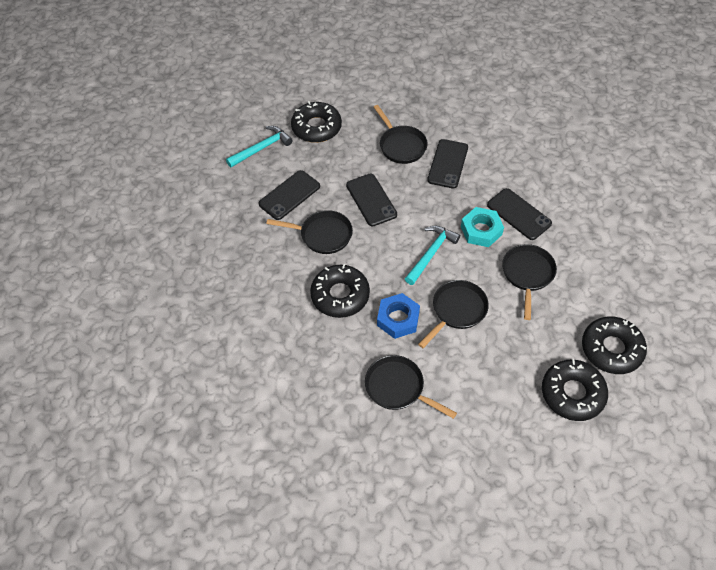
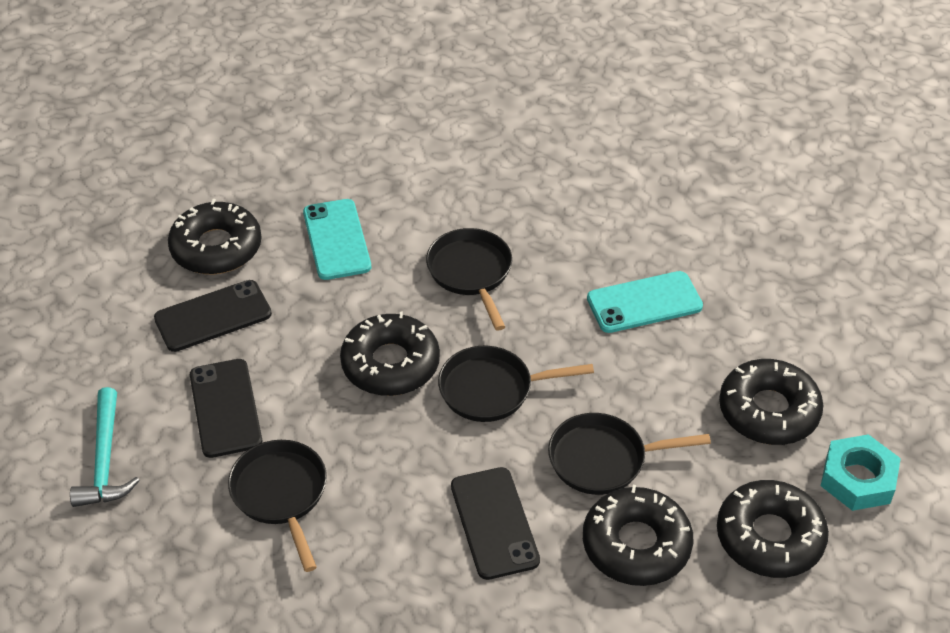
black donut: 4 -> 5
black pan: 5 -> 4
black phone: 4 -> 3
blue nut: 1 -> 0
turquoise hammer: 2 -> 1
turquoise phone: 0 -> 2

